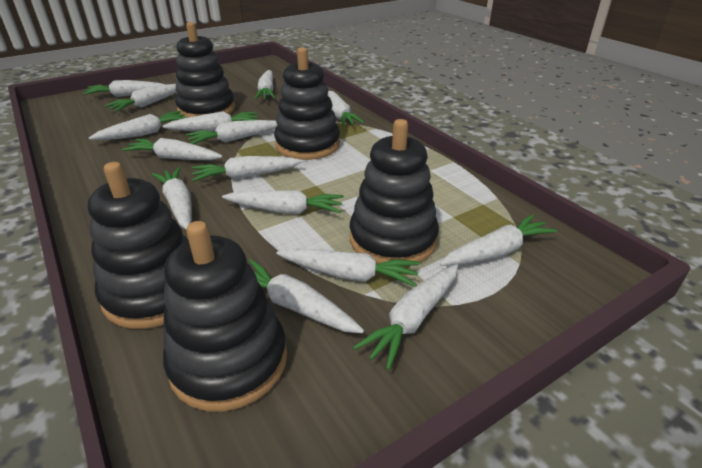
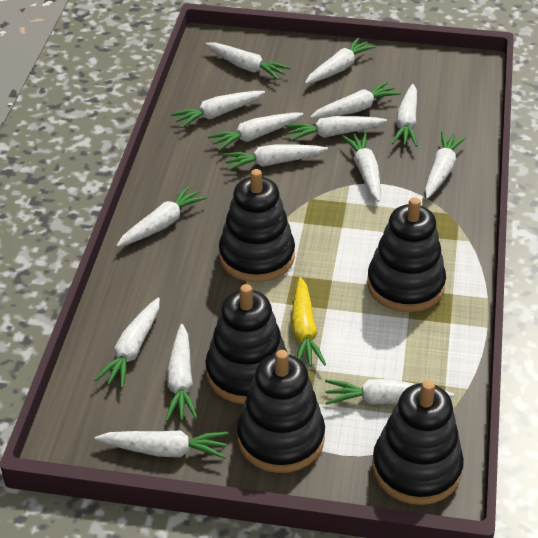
yellow carrot: 0 -> 1

